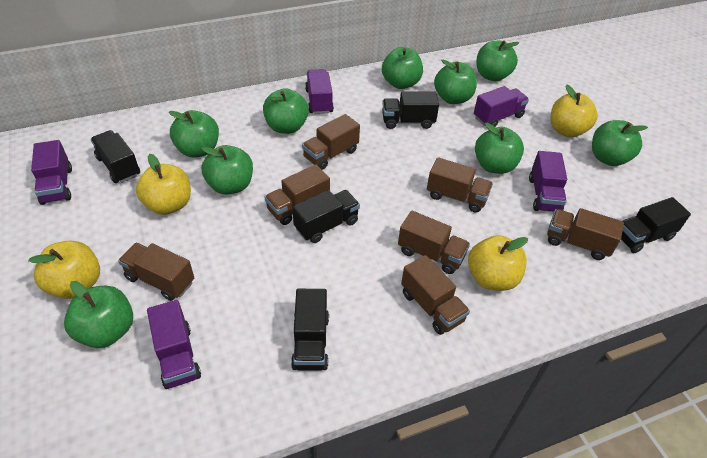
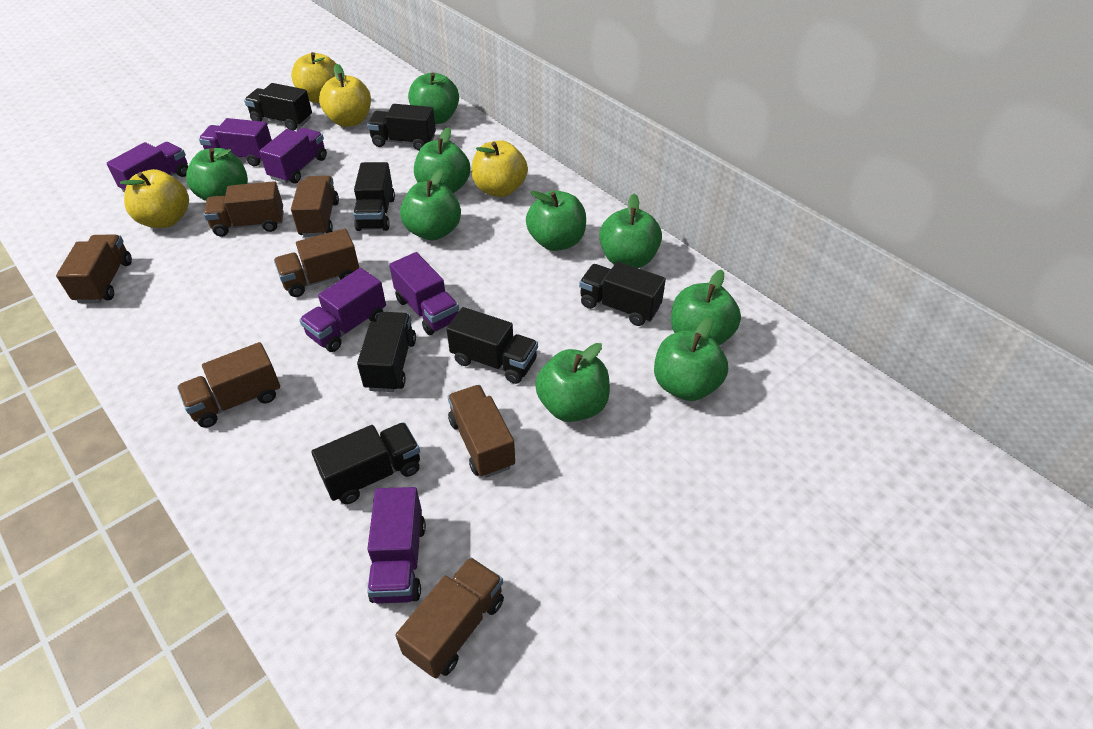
black truck: 5 -> 7
purple truck: 5 -> 6

